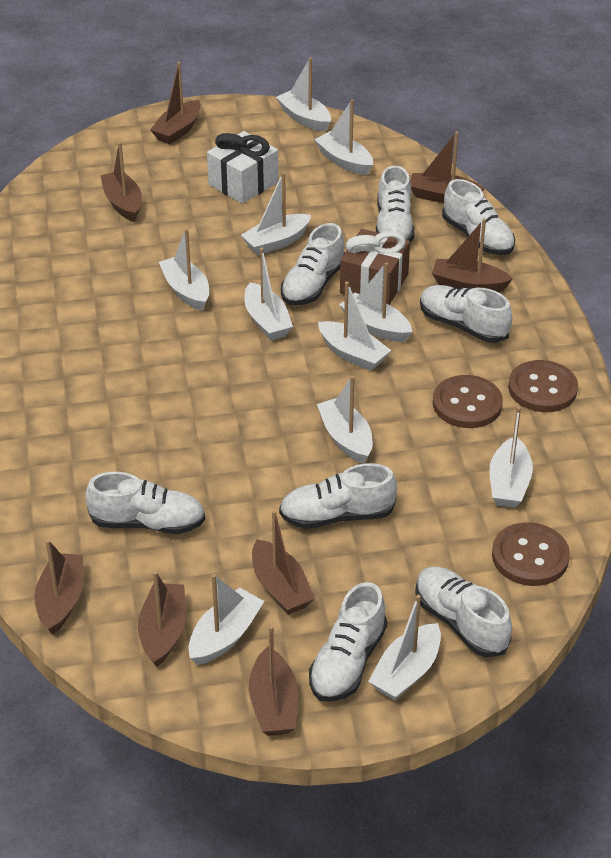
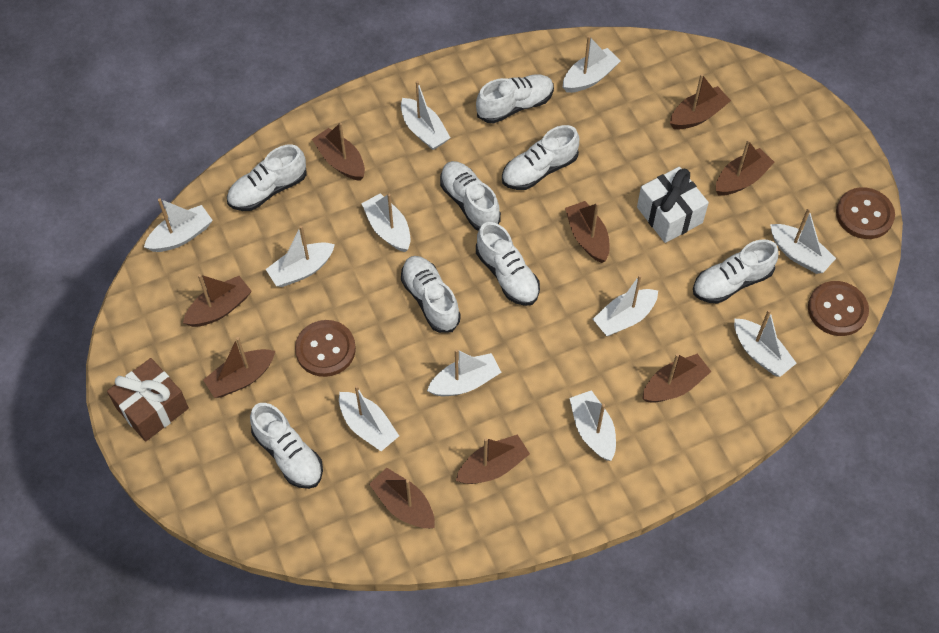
brown boat: 8 -> 9

